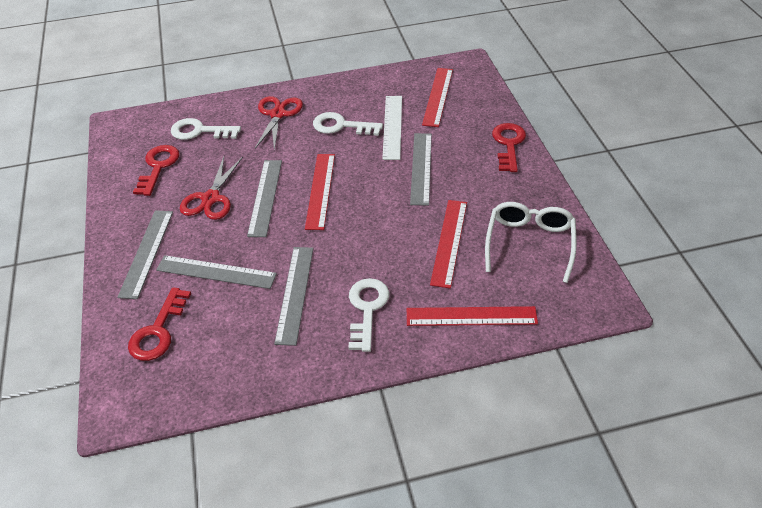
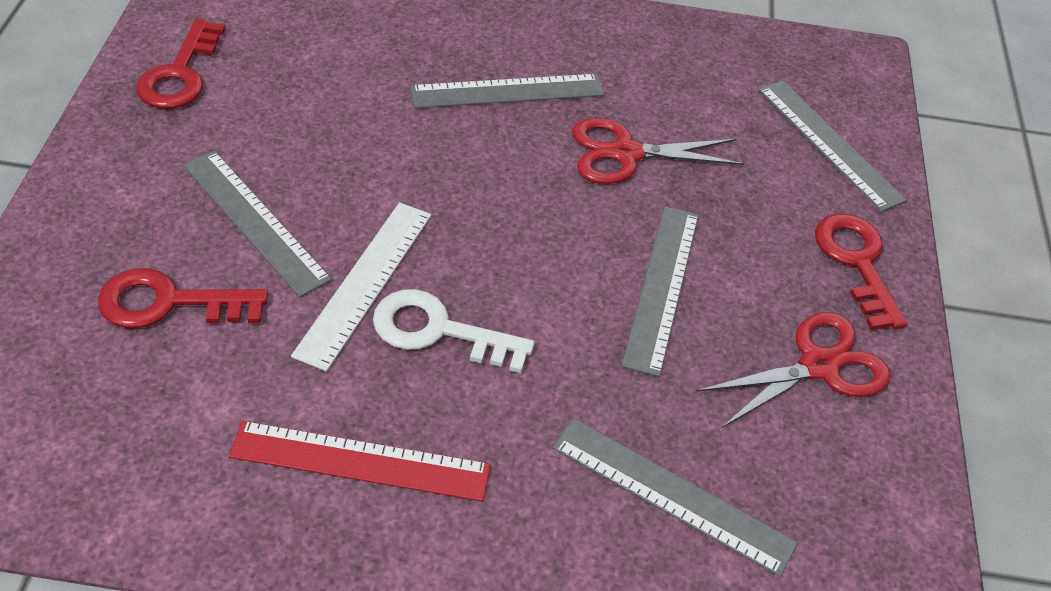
red ruler: 4 -> 1
white glasses: 1 -> 0
white key: 3 -> 1

